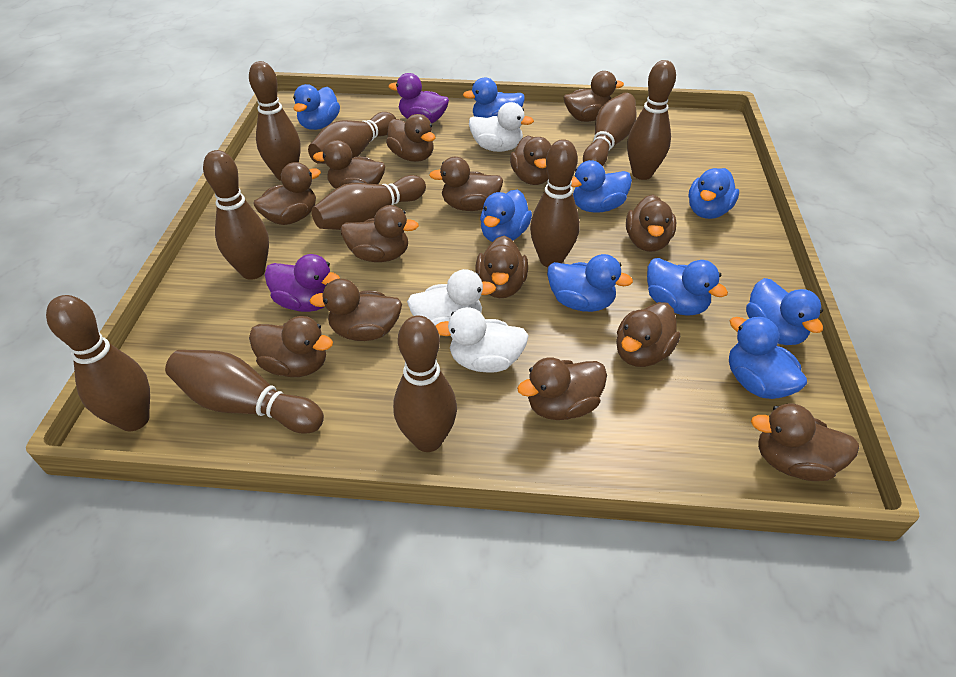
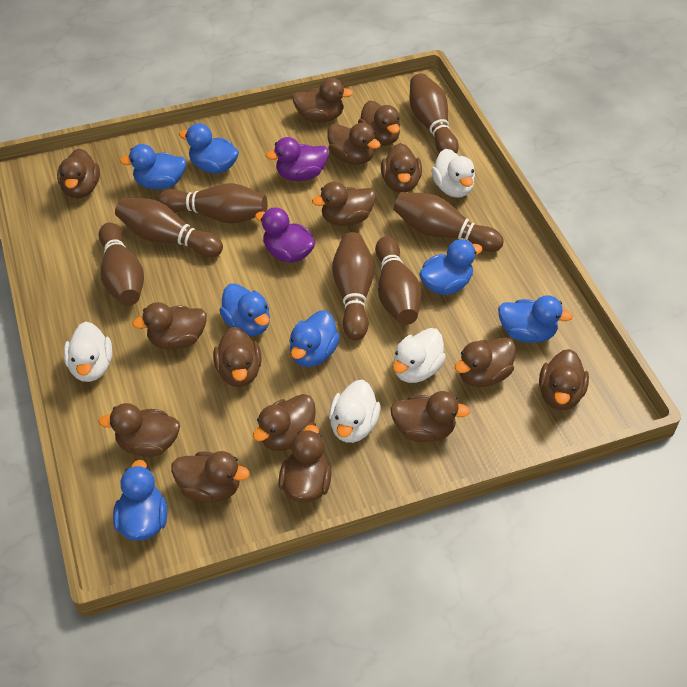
blue duck: 9 -> 7
brown bowling pin: 10 -> 7
brown duck: 14 -> 15
white duck: 3 -> 4

